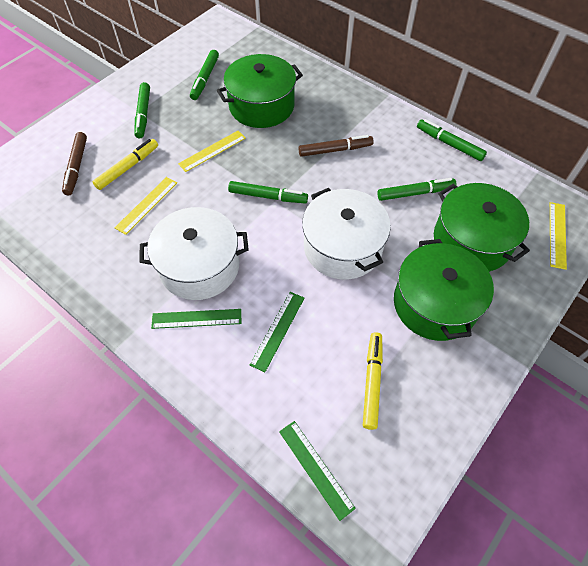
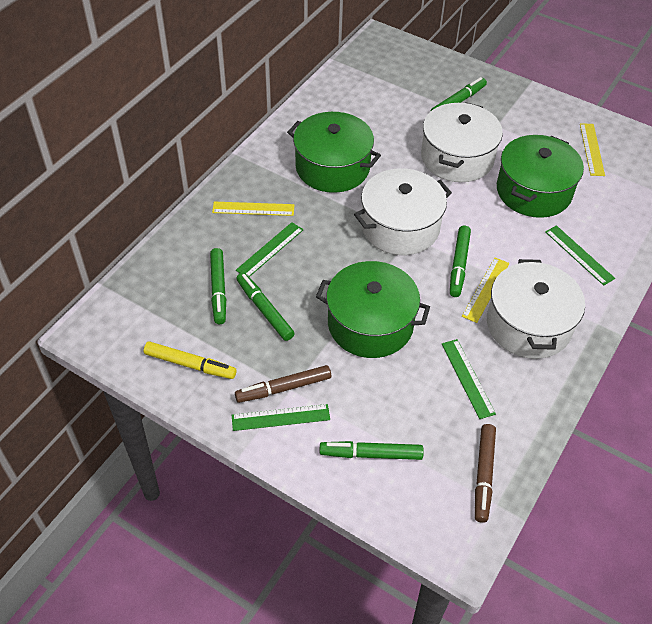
green ruler: 3 -> 4
white pot: 2 -> 3
yellow marker: 2 -> 1

